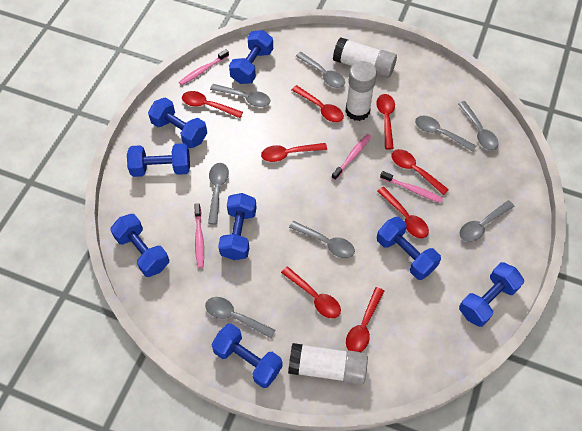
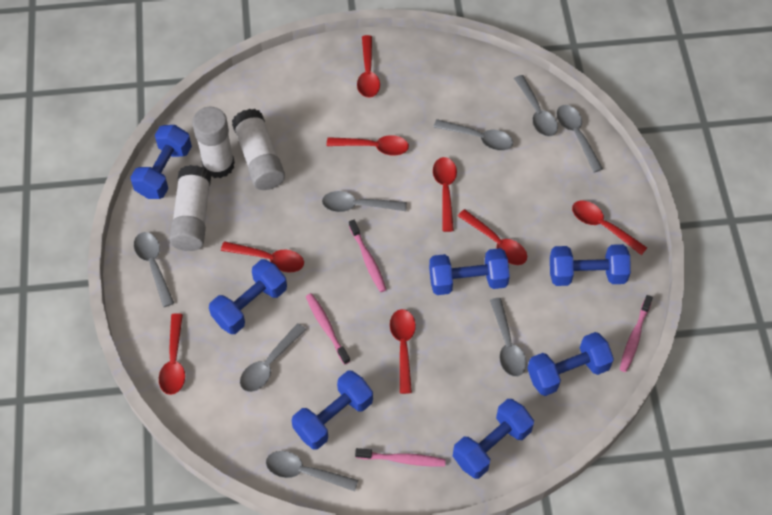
blue dumbbell: 8 -> 7

